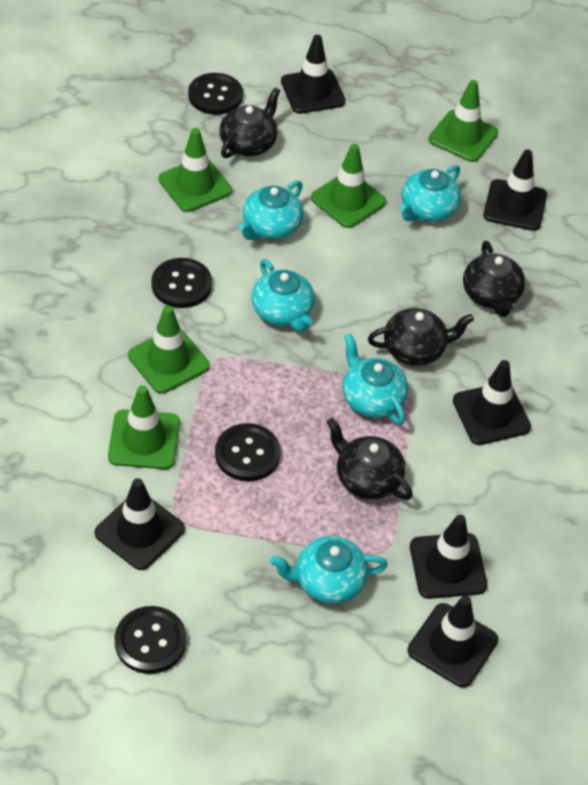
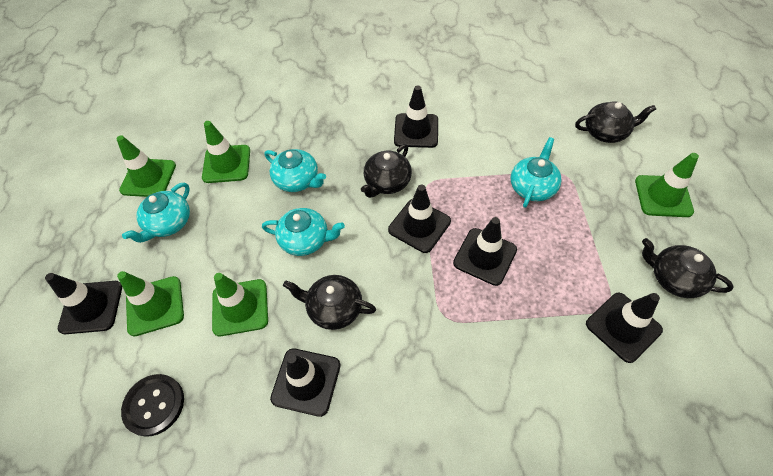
black button: 4 -> 1
turquoise teapot: 5 -> 4

